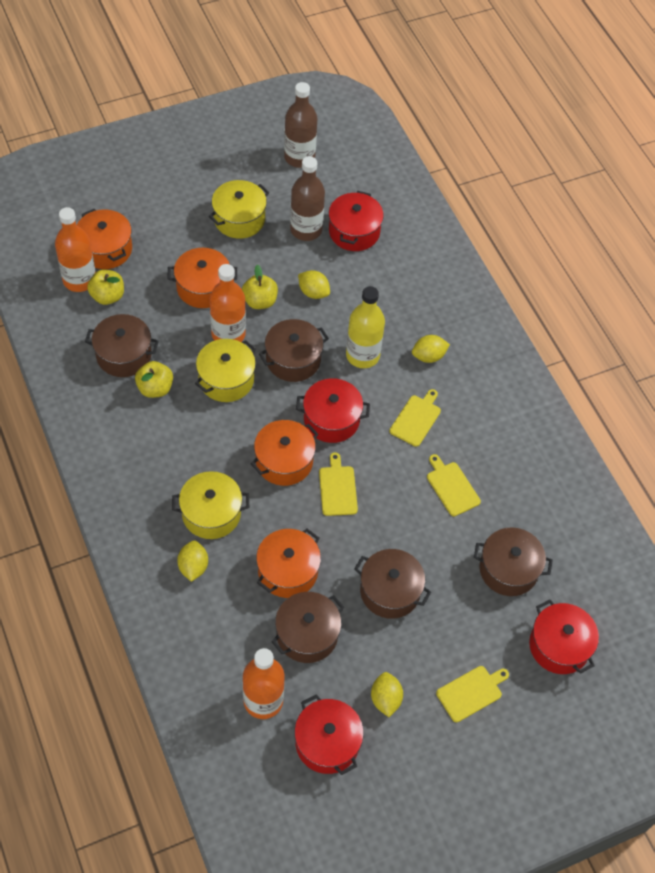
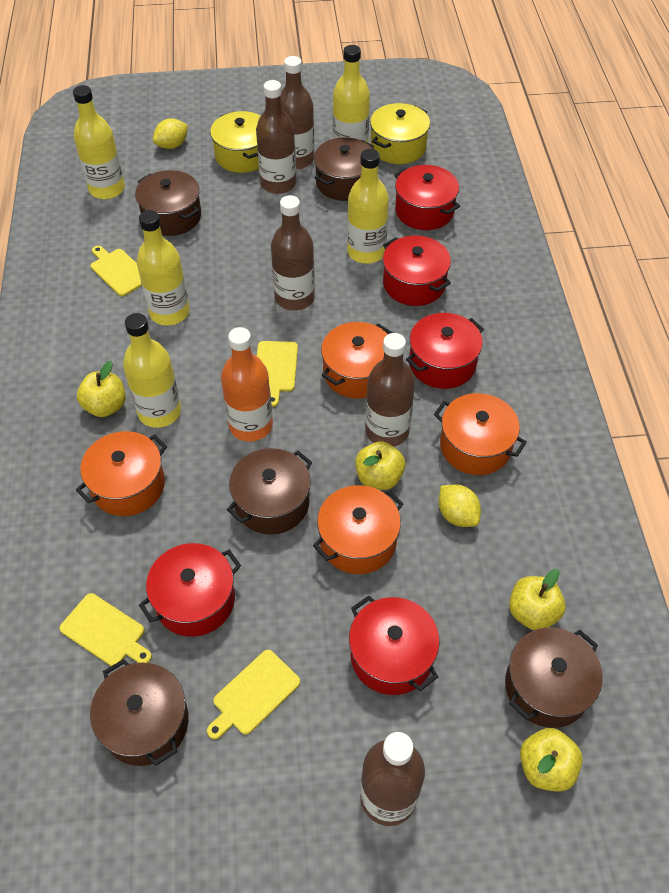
brown bottle: 2 -> 5
orange bottle: 3 -> 1
red pot: 4 -> 5
yellow apple: 3 -> 4
yellow bottle: 1 -> 5
yellow lemon: 4 -> 2
yellow pot: 3 -> 2

